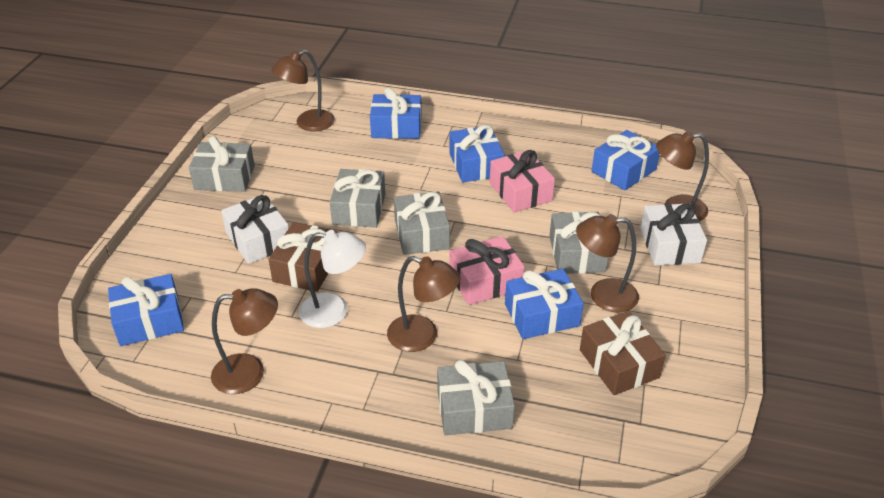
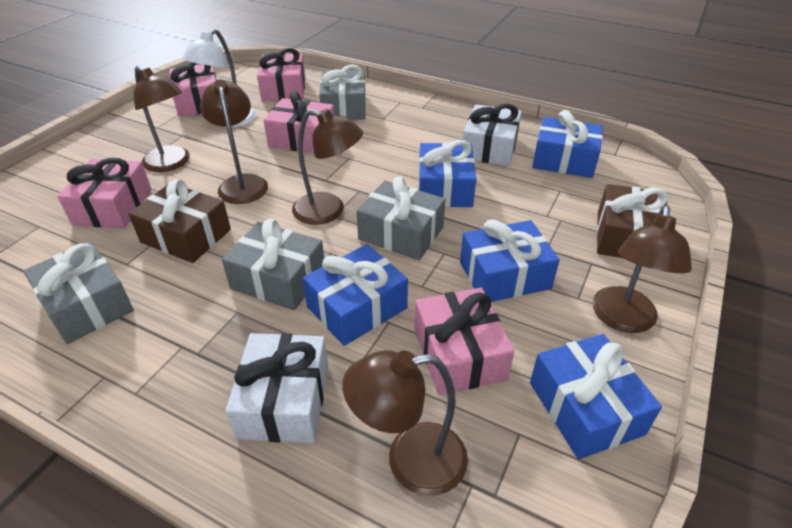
grey gift: 5 -> 4
pink gift: 2 -> 5

